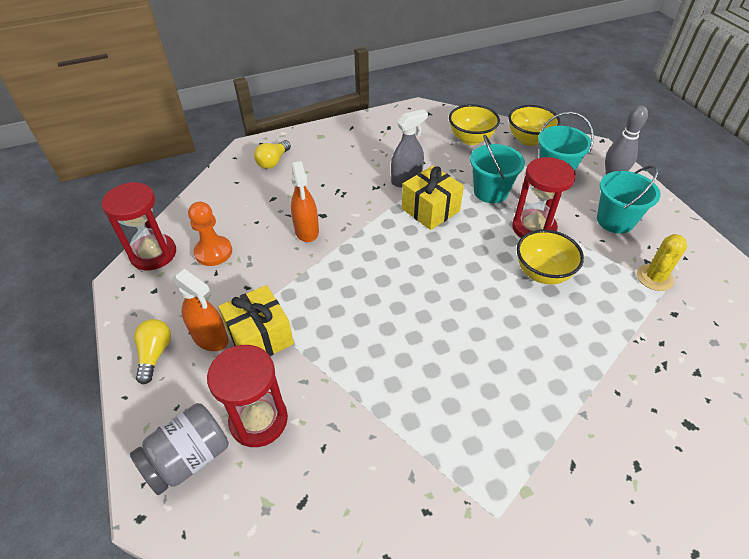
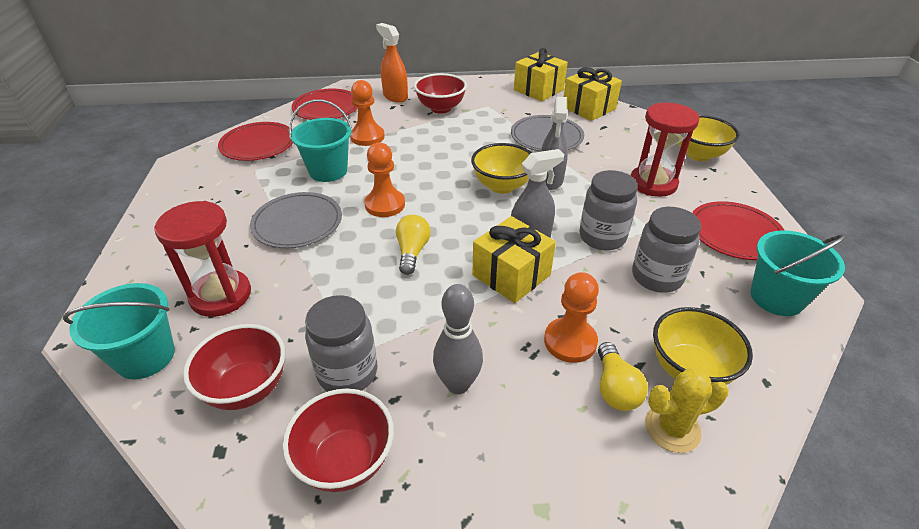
grey jar: 1 -> 3
grey plate: 0 -> 2
grey spray bottle: 1 -> 2
orange pawn: 1 -> 3
orange spray bottle: 2 -> 1
red bowl: 0 -> 3
red hourglass: 3 -> 2
red plate: 0 -> 3
yellow gift: 2 -> 3

